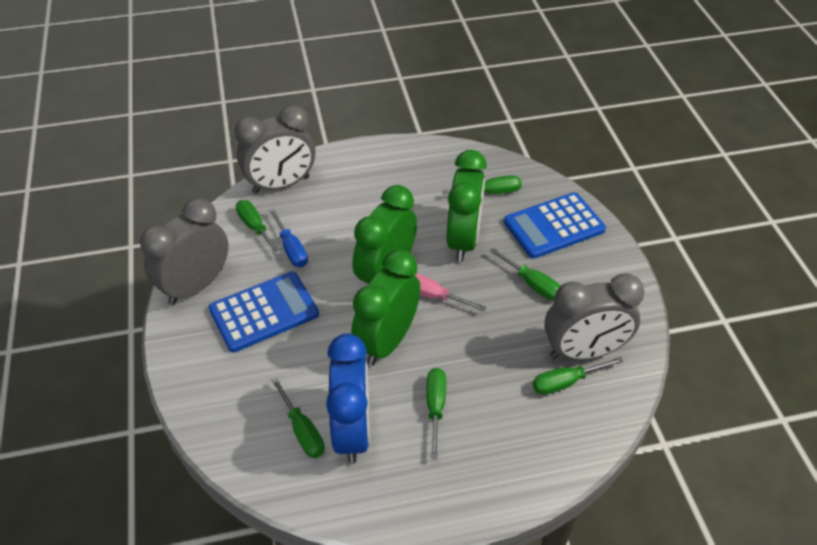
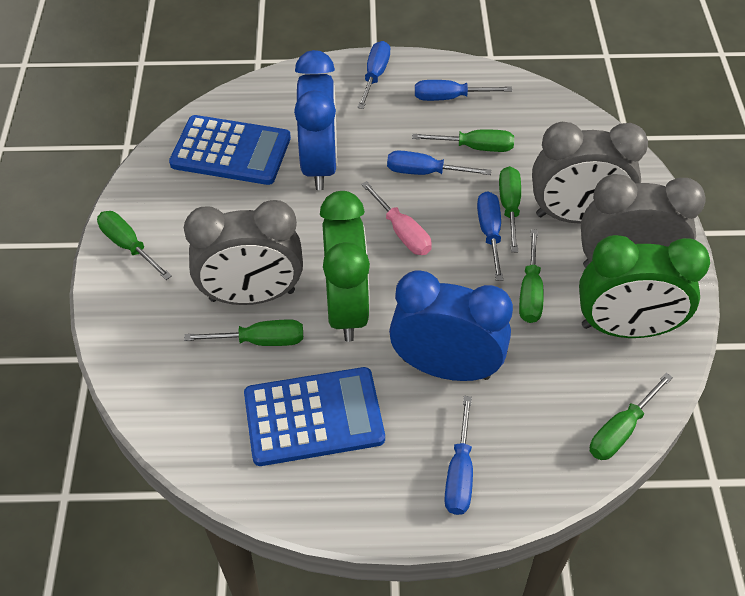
blue clock: 1 -> 2
blue screwdriver: 1 -> 5
green clock: 3 -> 2

